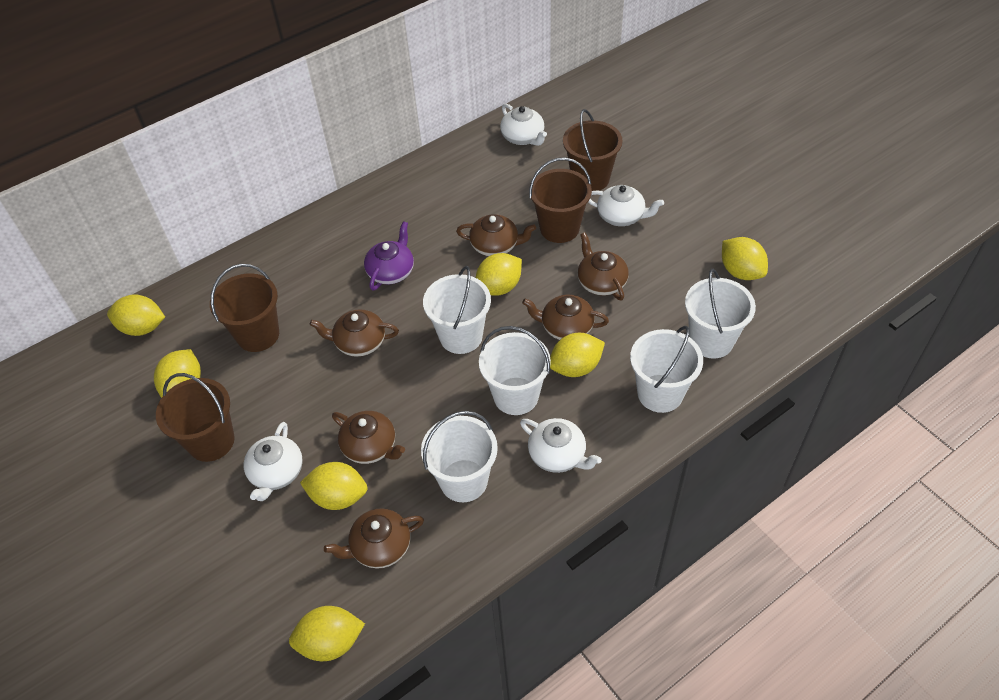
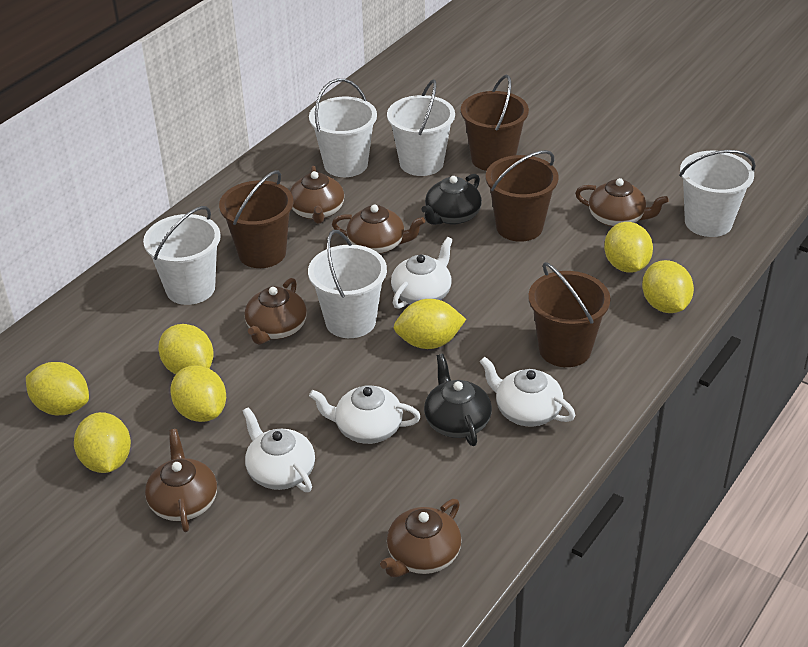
black teapot: 0 -> 2
purple teapot: 1 -> 0

